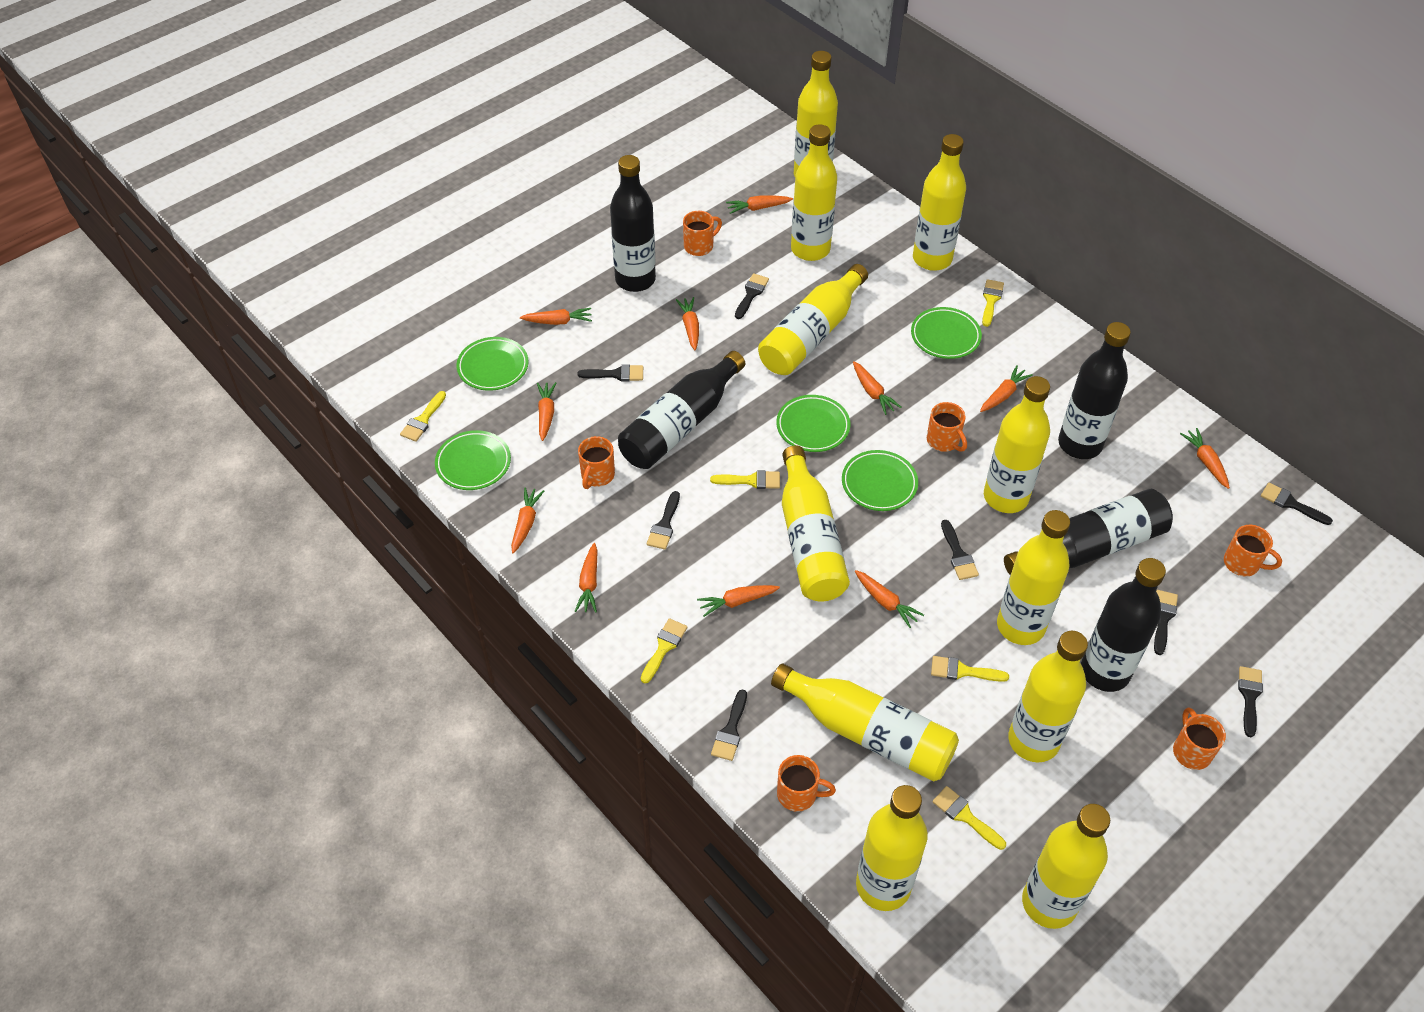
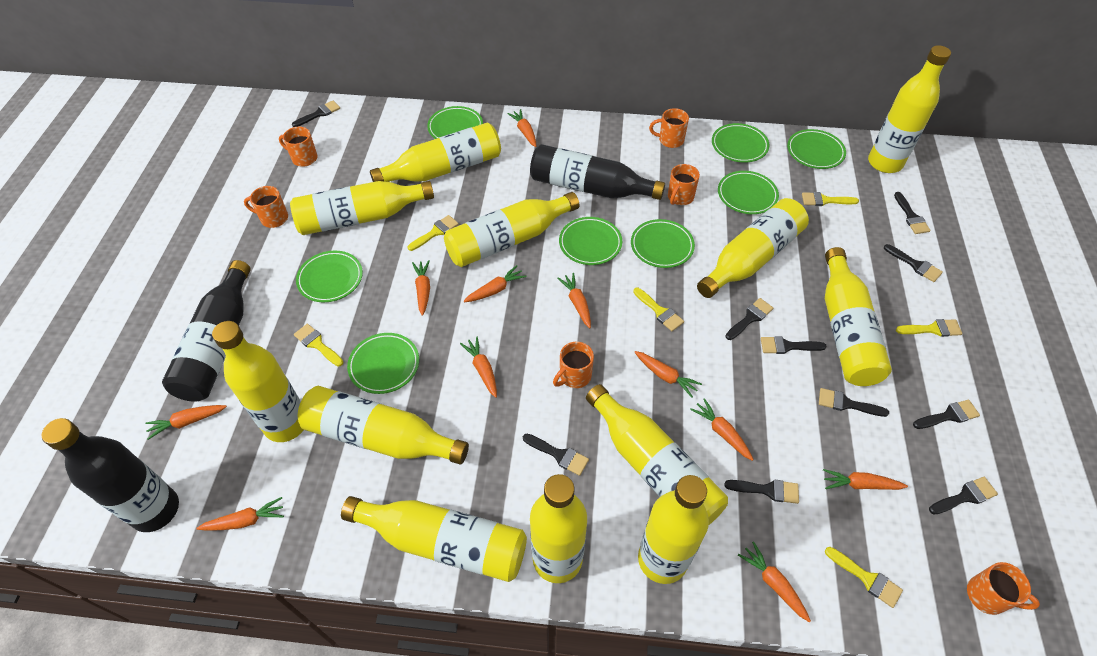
black bottle: 5 -> 3
black brush: 8 -> 10
green plate: 5 -> 8
yellow bottle: 11 -> 12

